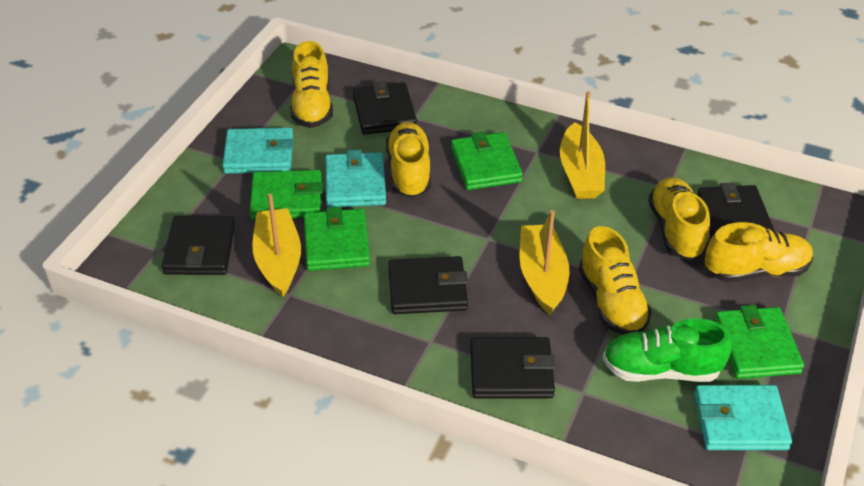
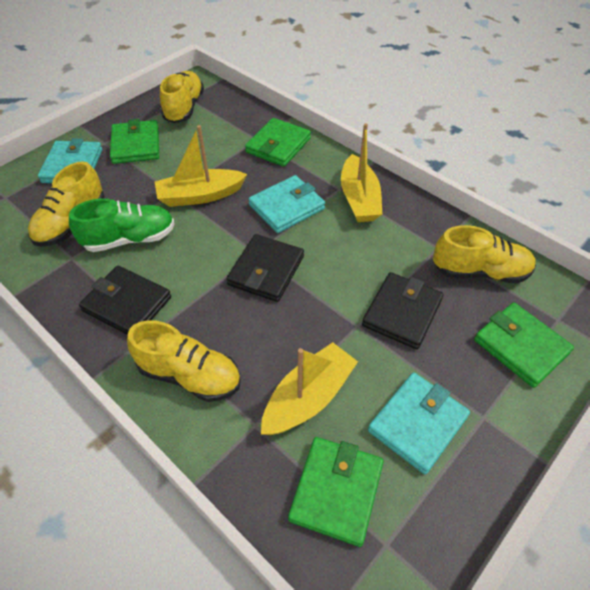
black wallet: 5 -> 3
yellow shoe: 5 -> 4

